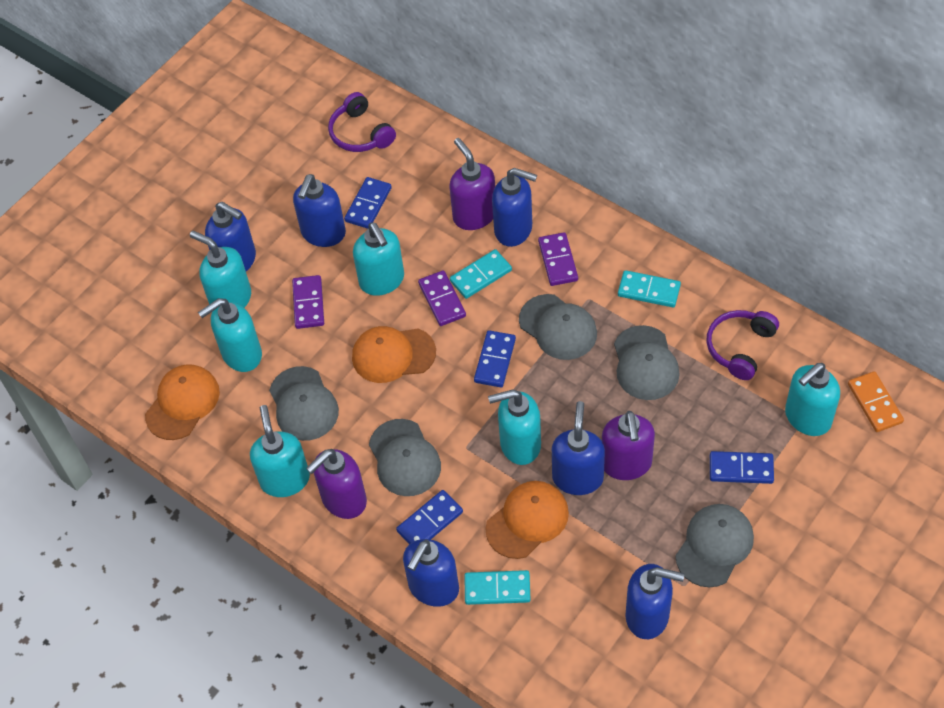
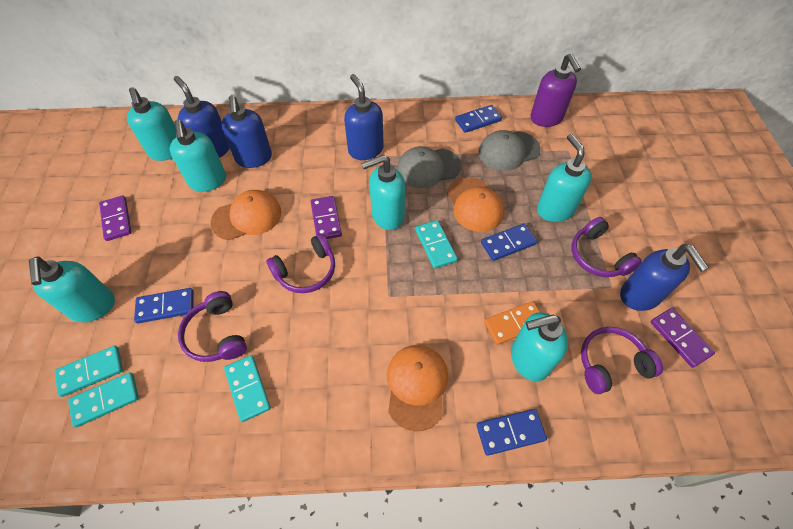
blue soap dispenser: 6 -> 4
grey cap: 5 -> 2
purple headphones: 2 -> 4
purple soap dispenser: 3 -> 1
turquoise domino: 3 -> 4

